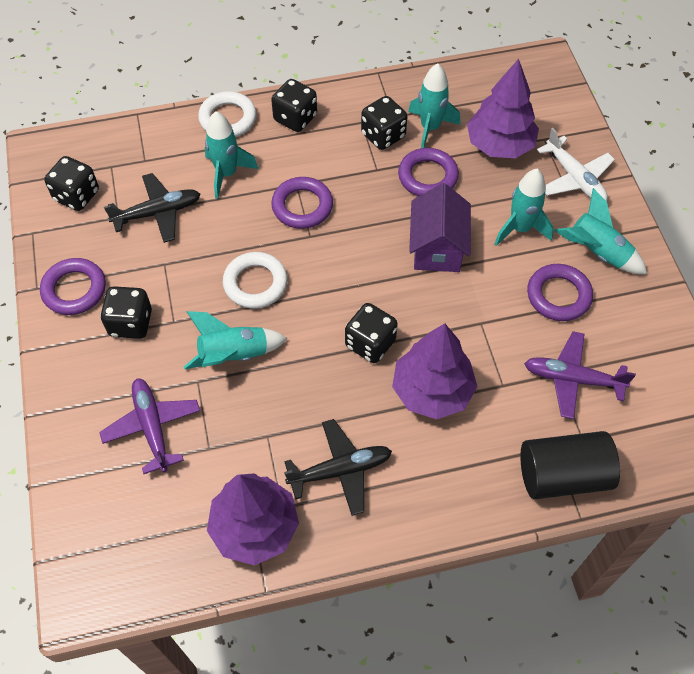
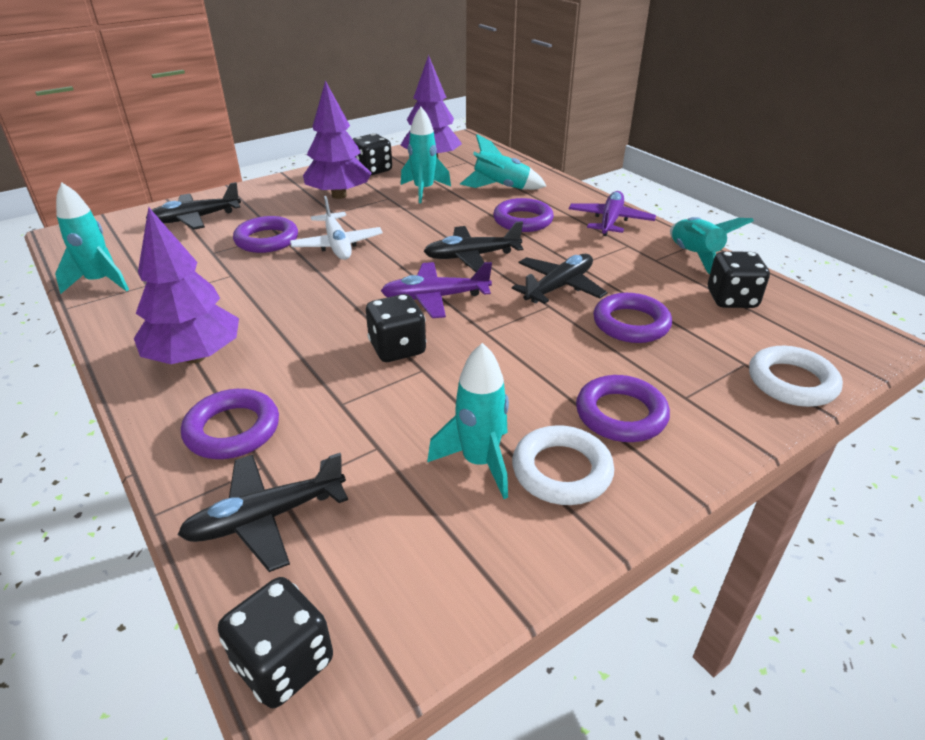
black cylinder: 1 -> 0
black dice: 5 -> 4
black plane: 2 -> 4
purple house: 1 -> 0
purple ring: 4 -> 5

